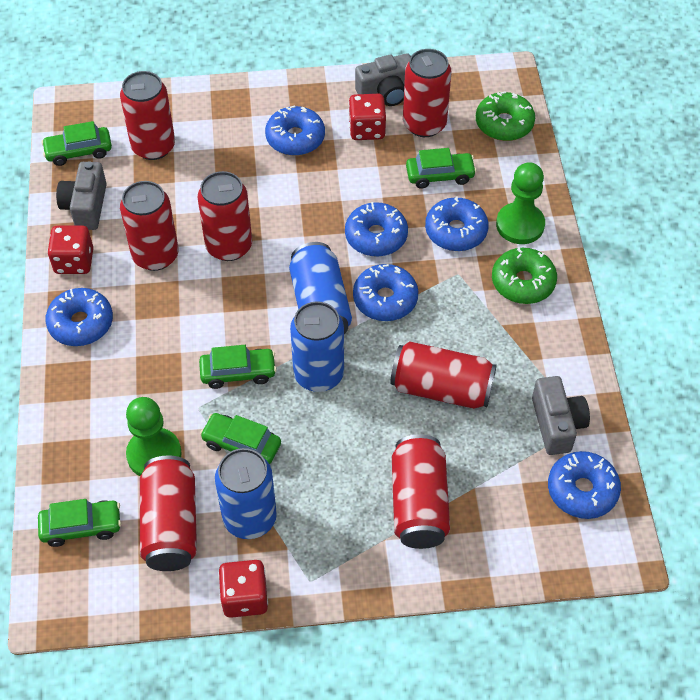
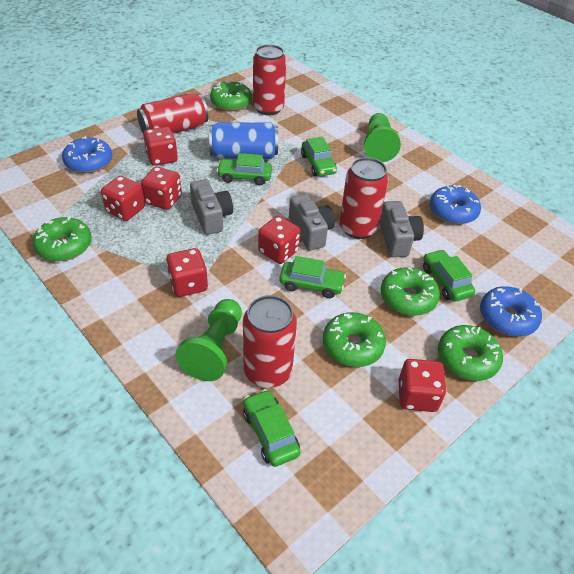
blue can: 3 -> 1
blue donut: 6 -> 3
green donut: 2 -> 5
red can: 7 -> 4
red dice: 3 -> 6

